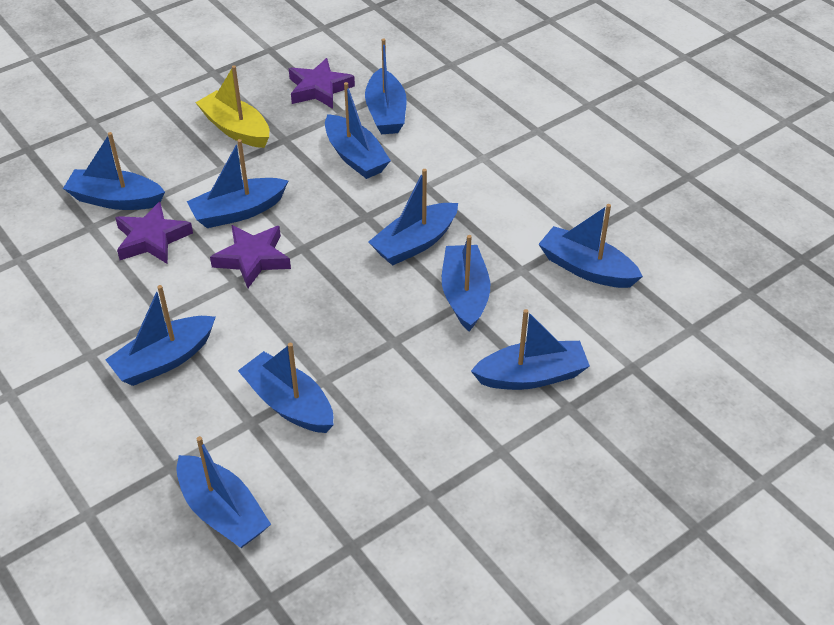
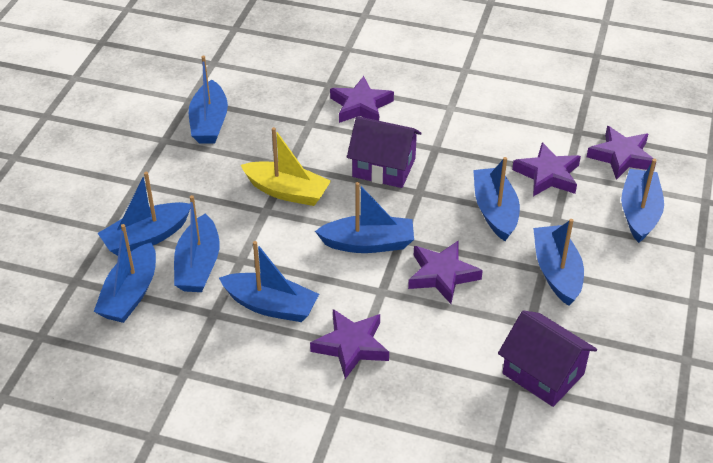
blue boat: 11 -> 9
purple house: 0 -> 2
purple star: 3 -> 5

